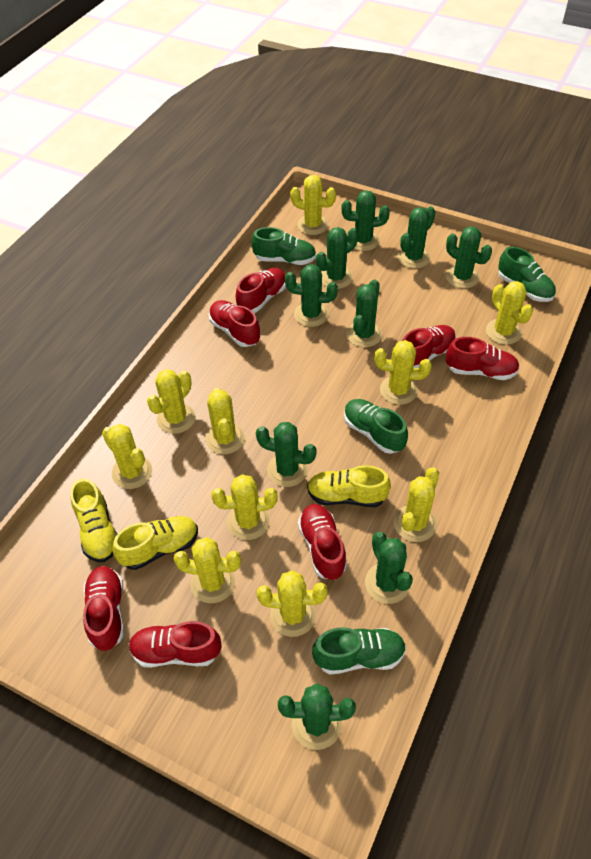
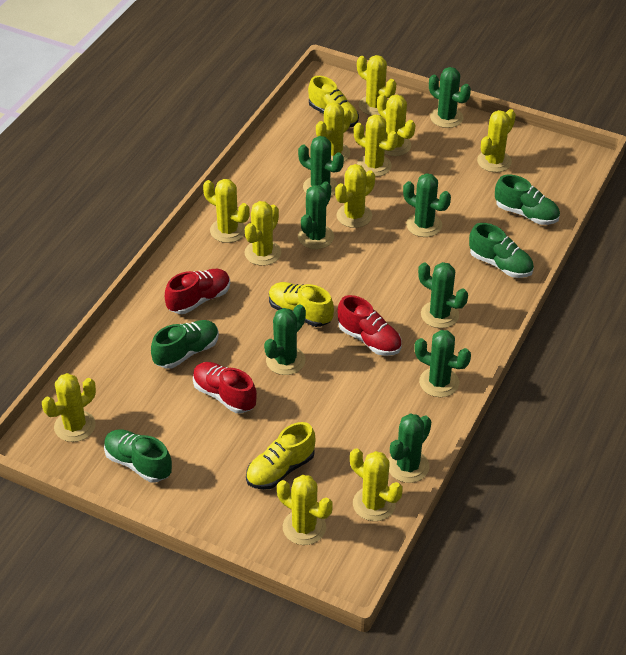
green cactus: 9 -> 8
red shoe: 7 -> 3
yellow cactus: 10 -> 11

